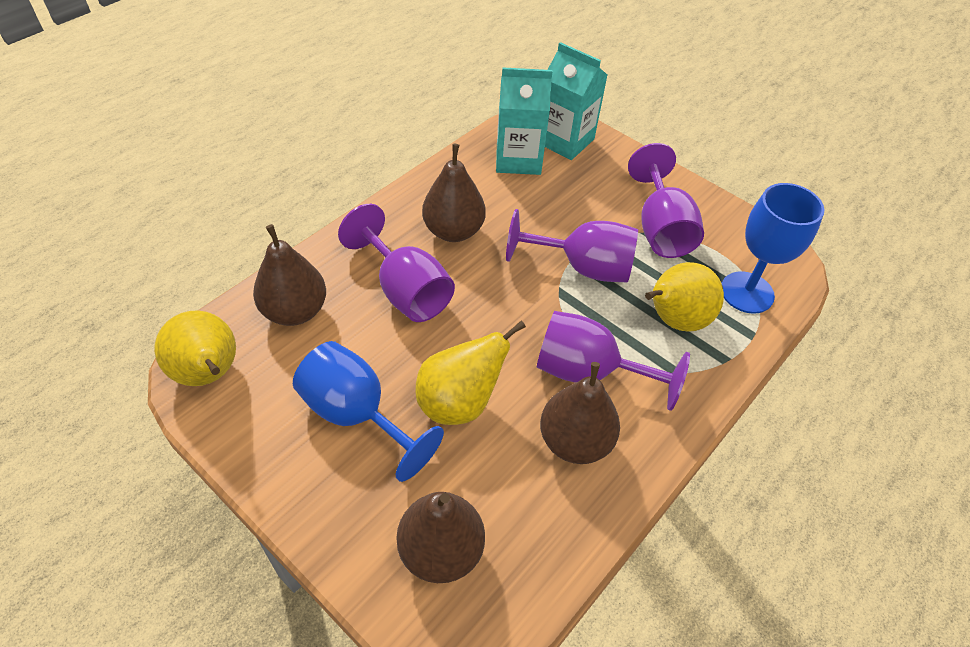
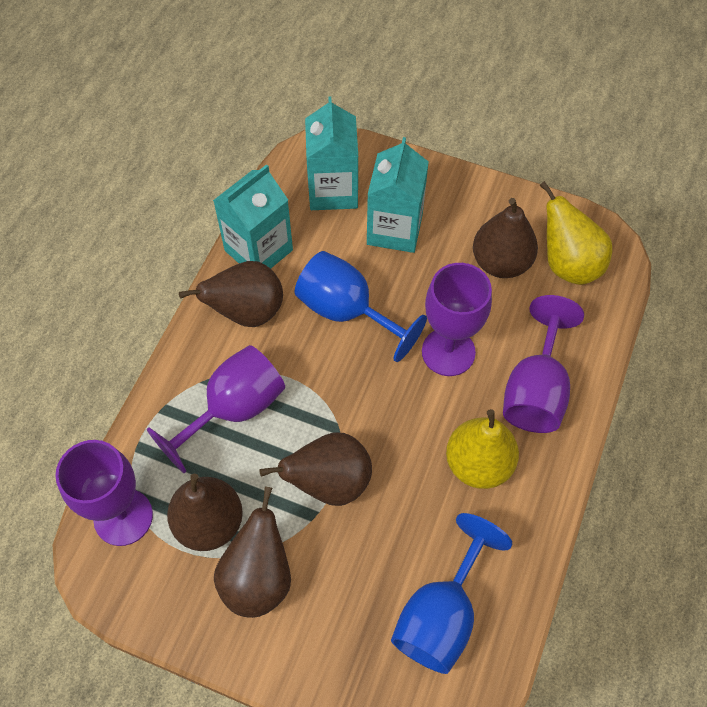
brown pear: 4 -> 5
turquoise carton: 2 -> 3
yellow pear: 3 -> 2

